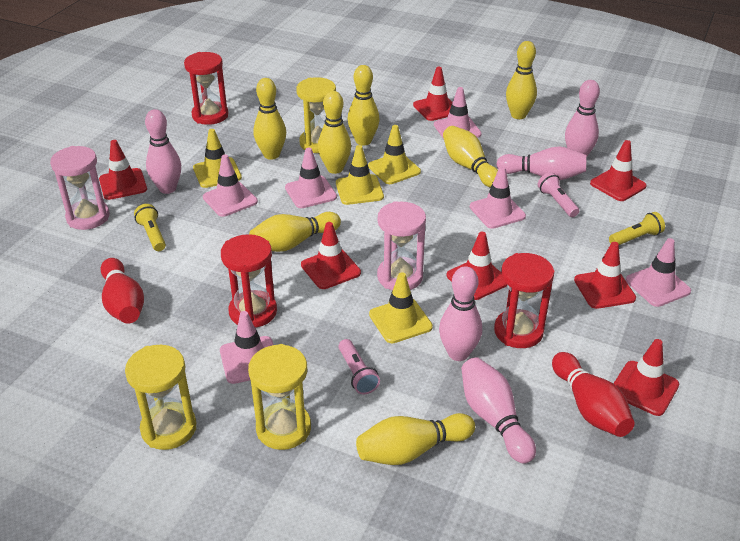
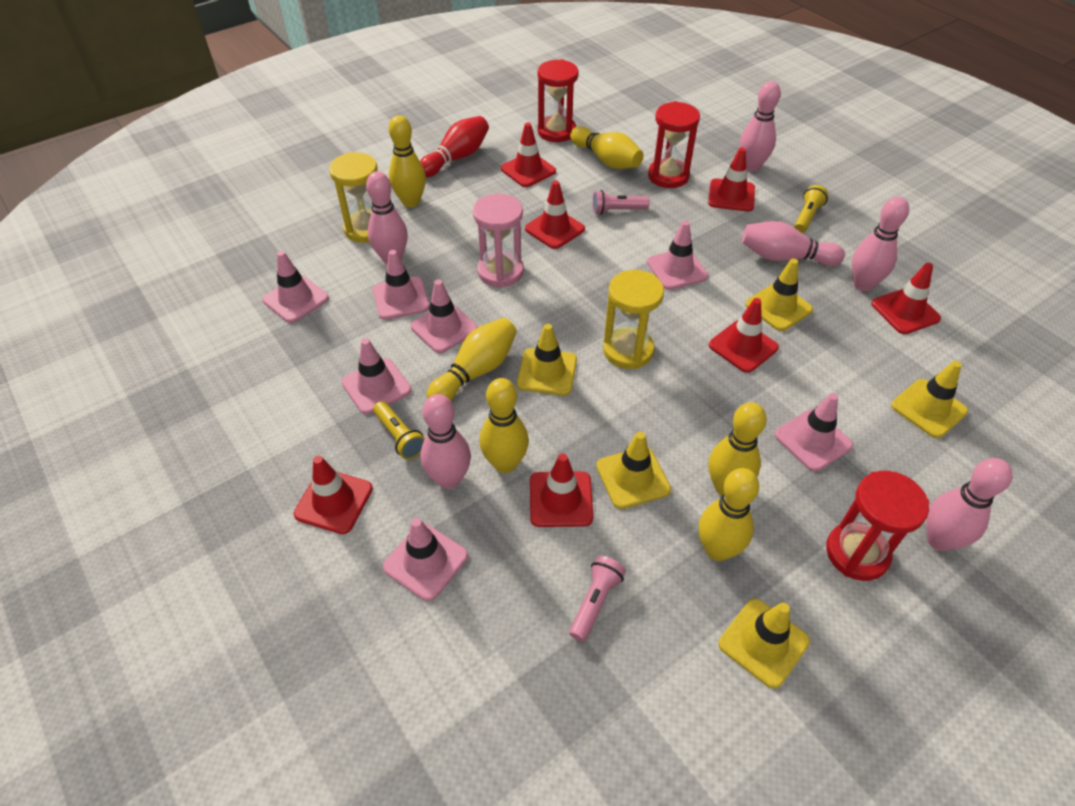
pink bowling pin: 5 -> 6
pink hourglass: 2 -> 1
pink traffic cone: 6 -> 7
red bowling pin: 2 -> 1
yellow bowling pin: 7 -> 6
yellow hourglass: 3 -> 2
yellow traffic cone: 4 -> 5

